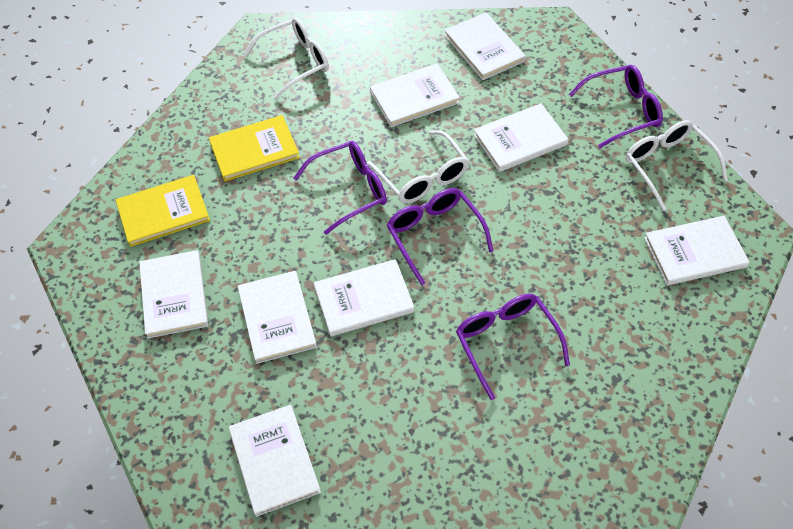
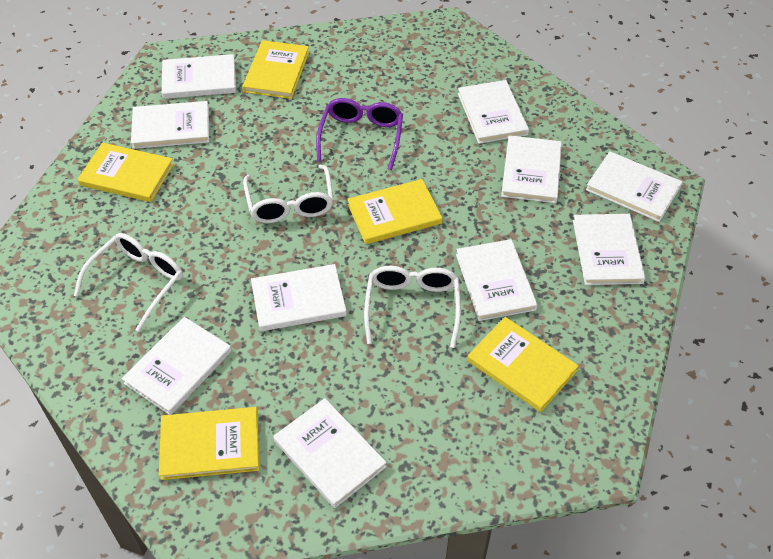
purple glasses: 4 -> 1
white book: 8 -> 10
yellow book: 2 -> 5

